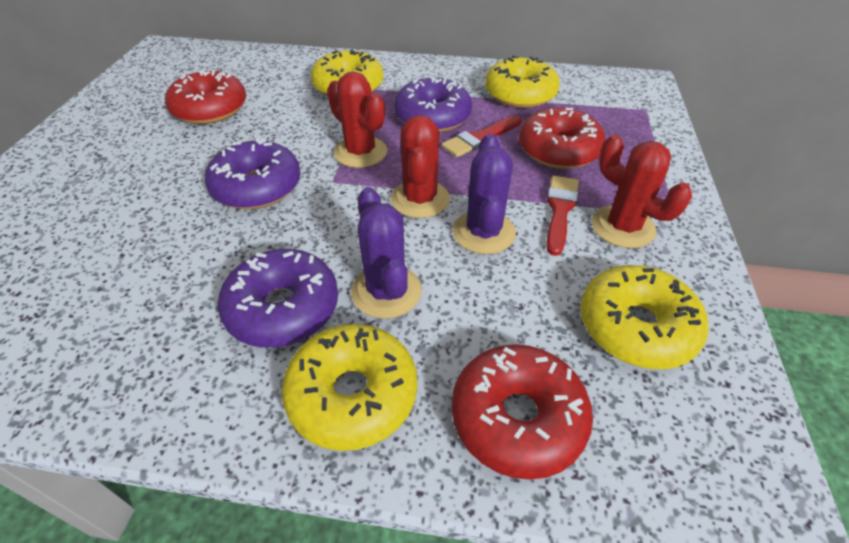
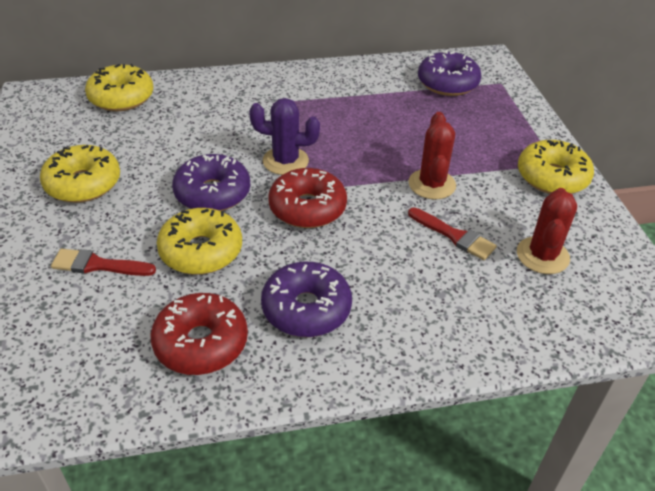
purple cactus: 2 -> 1
red cactus: 3 -> 2
red donut: 3 -> 2

